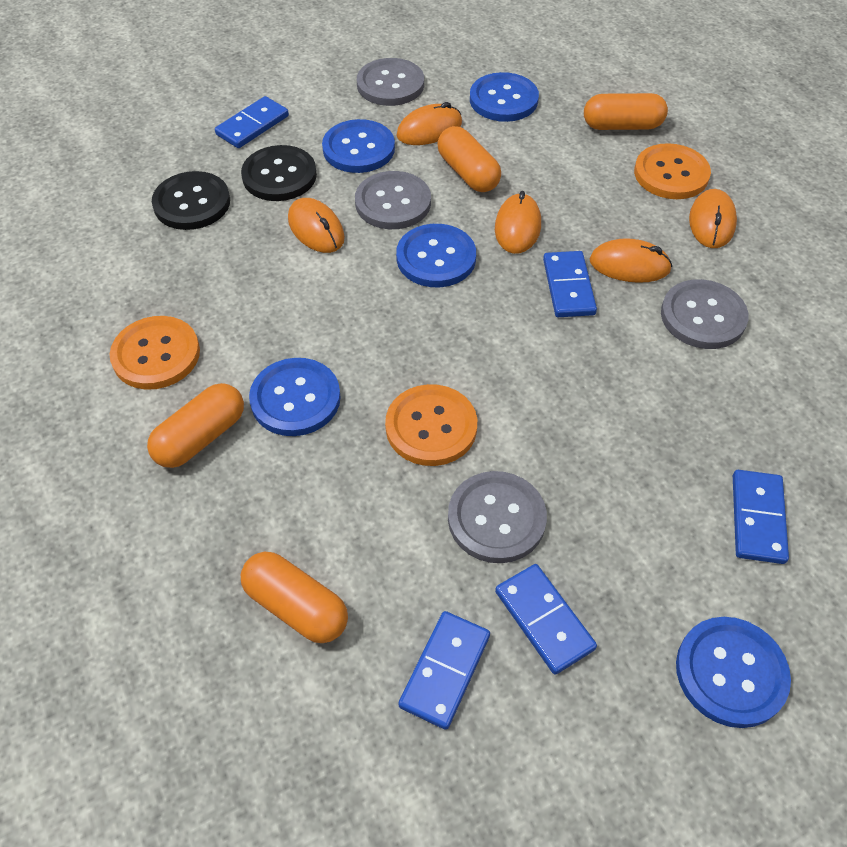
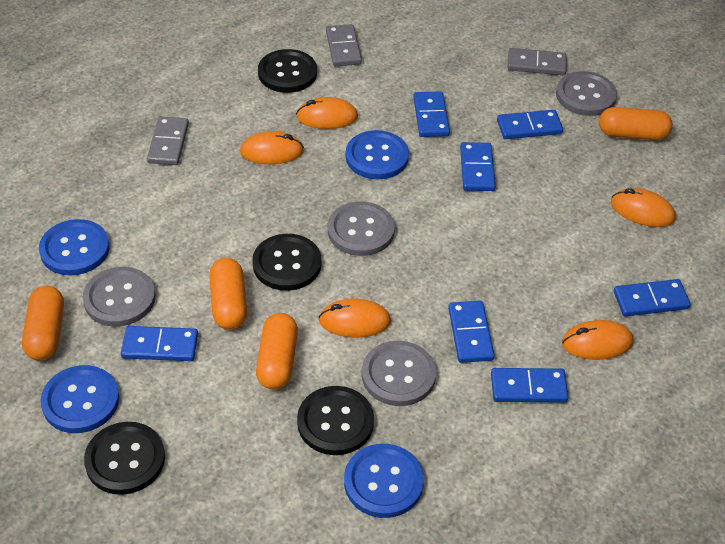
black button: 2 -> 4
blue button: 5 -> 4
blue domino: 5 -> 7
grey domino: 0 -> 3
orange button: 3 -> 0

